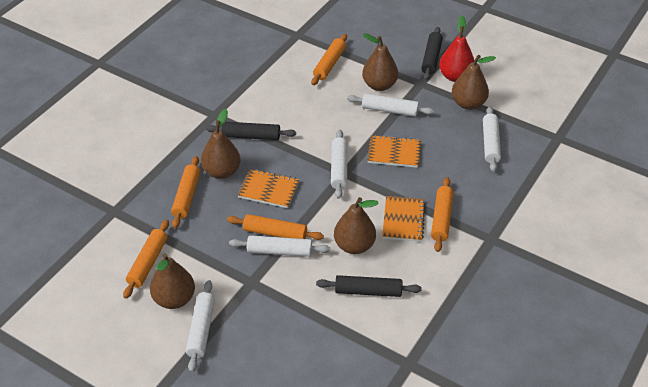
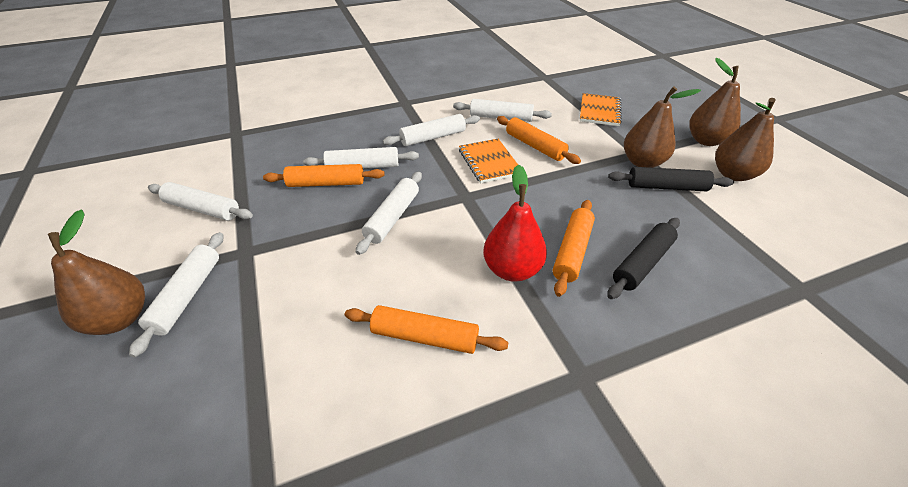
black rolling pin: 3 -> 2
brown pear: 5 -> 4
orange notebook: 3 -> 2
orange rolling pin: 5 -> 4
white rolling pin: 5 -> 6

